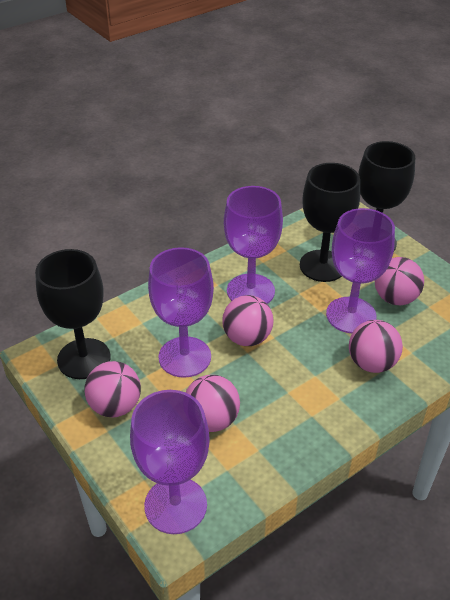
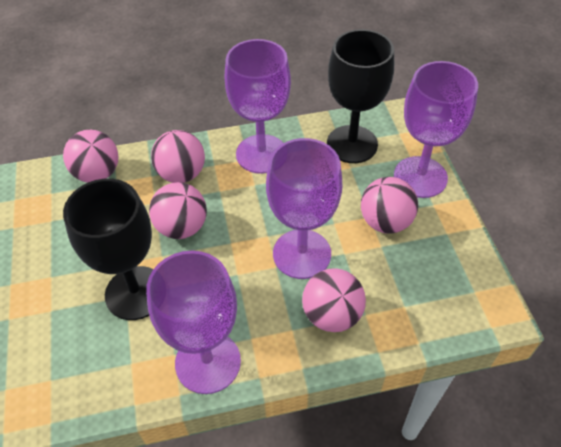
black goblet: 3 -> 2

